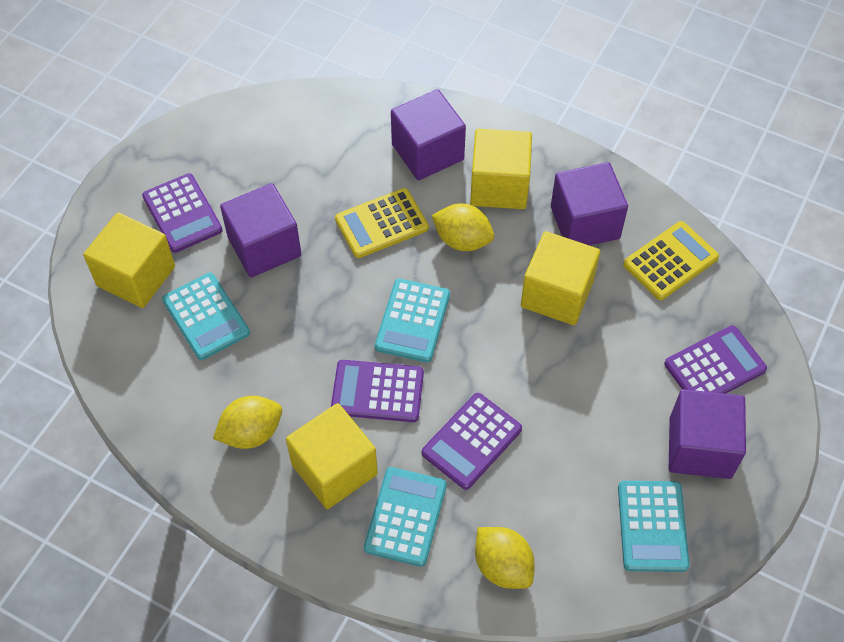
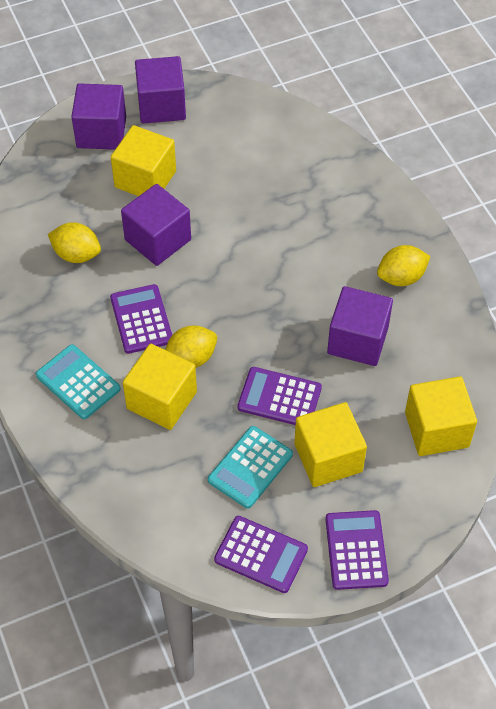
turquoise calculator: 4 -> 2
yellow calculator: 2 -> 0

